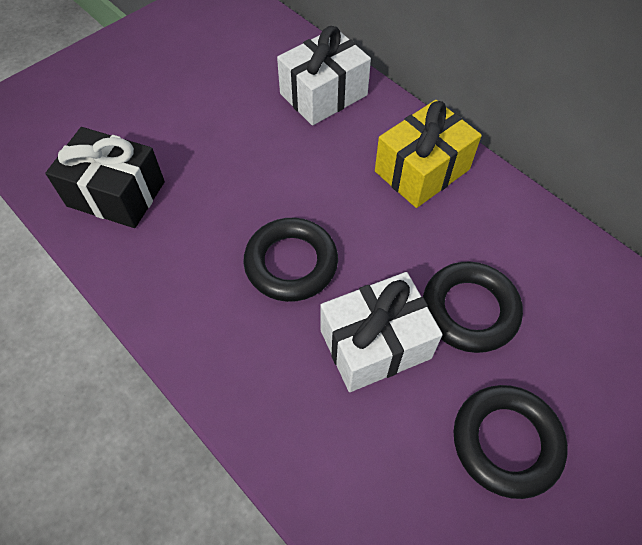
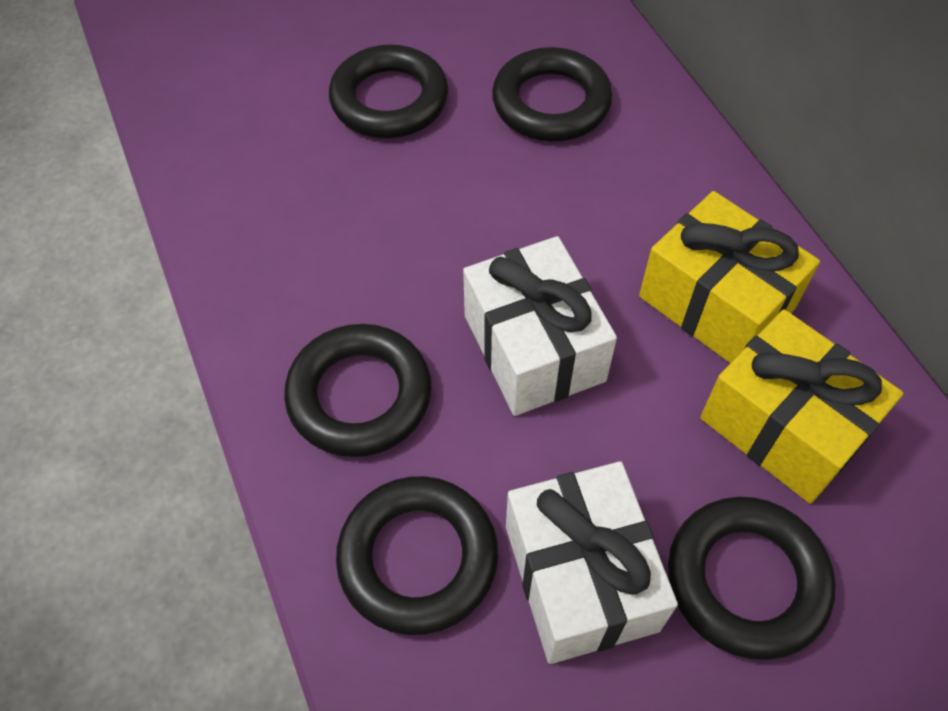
black gift: 1 -> 0
black ring: 3 -> 5
yellow gift: 1 -> 2

